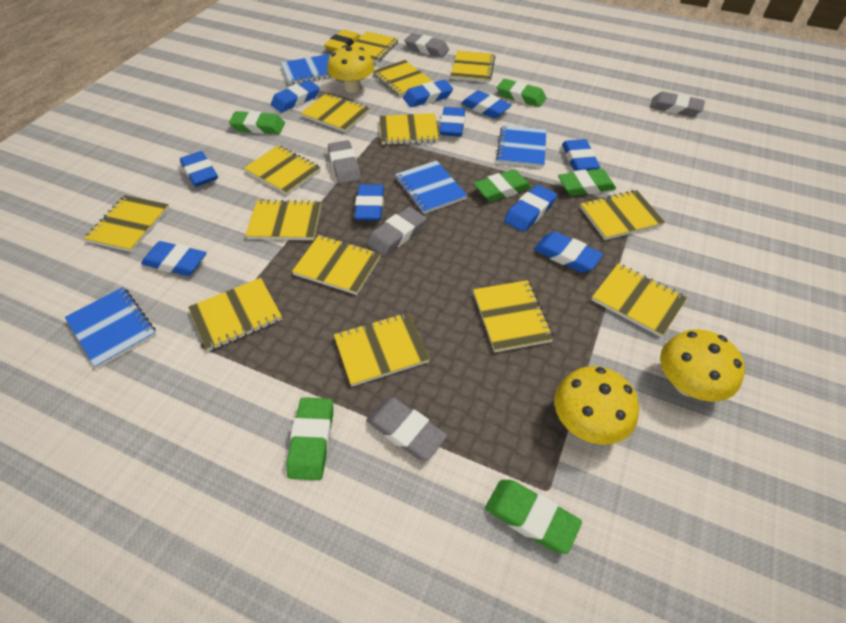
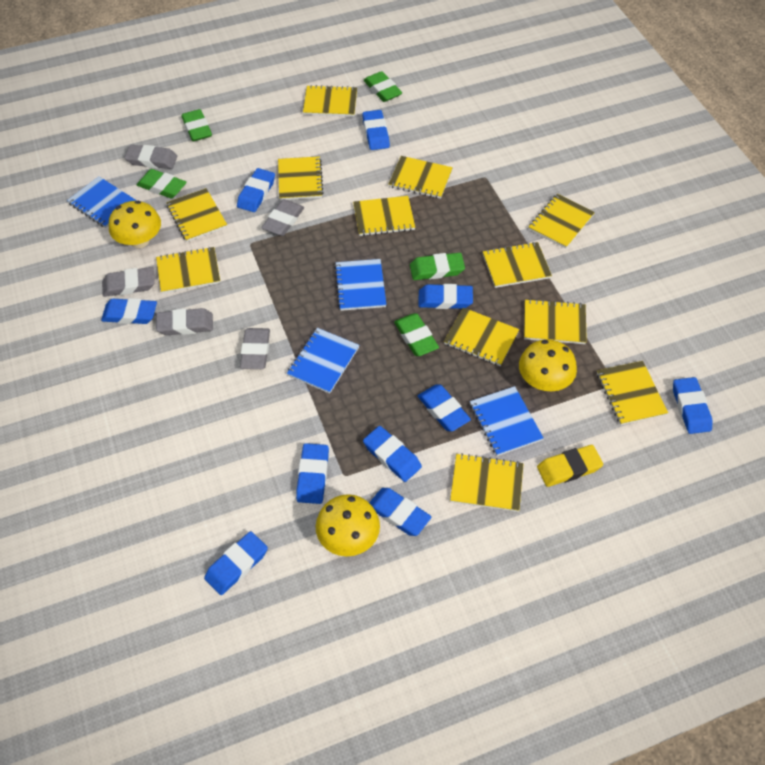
green eraser: 6 -> 5
yellow notebook: 14 -> 12

